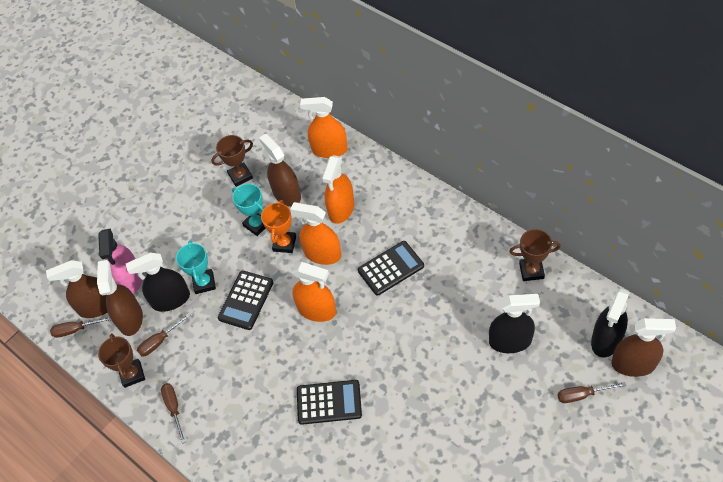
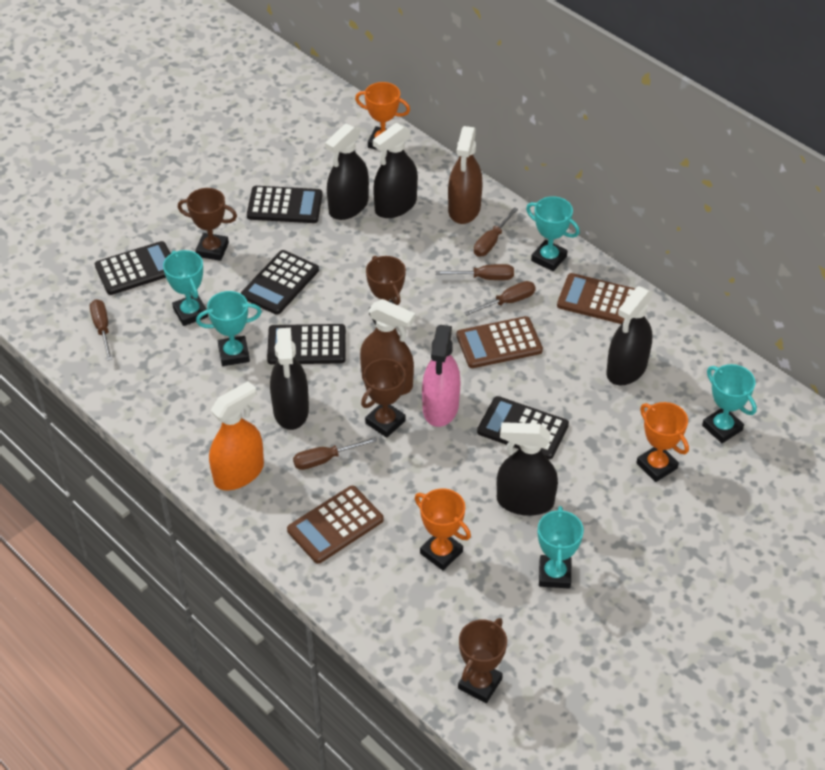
black calculator: 3 -> 5
black spray bottle: 3 -> 5
brown calculator: 0 -> 3
brown screwdriver: 4 -> 5
brown spray bottle: 4 -> 2
brown trophy: 3 -> 4
orange spray bottle: 4 -> 1
orange trophy: 1 -> 3
turquoise trophy: 2 -> 5

